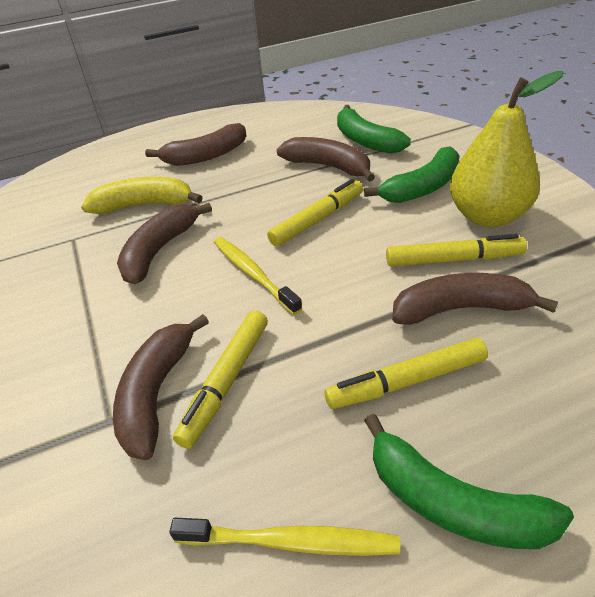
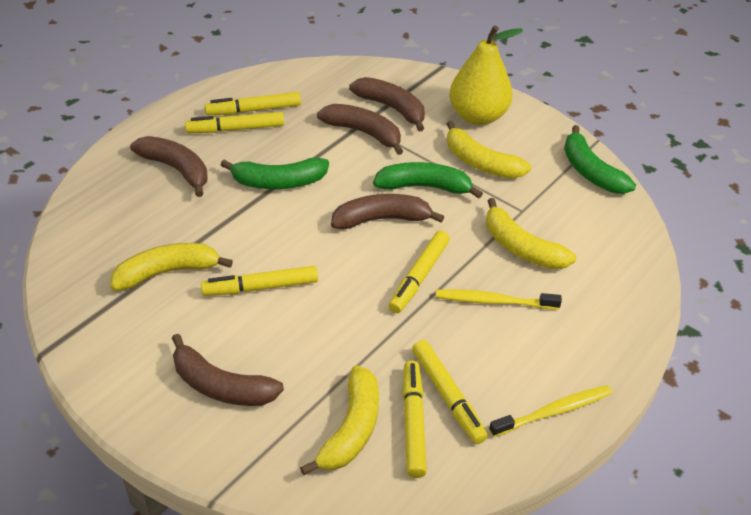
yellow banana: 1 -> 4
yellow marker: 4 -> 6

